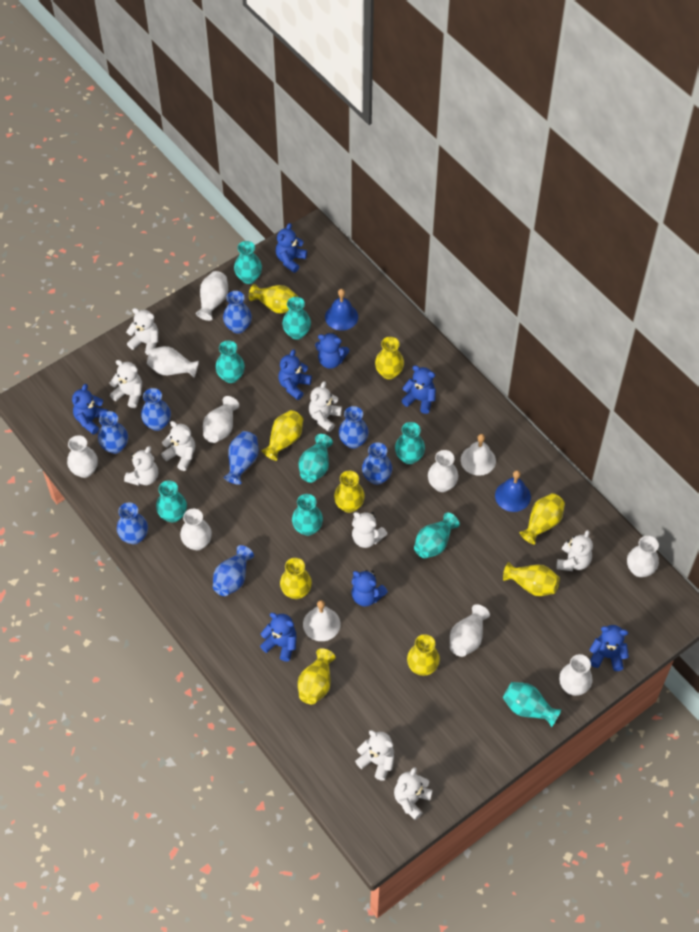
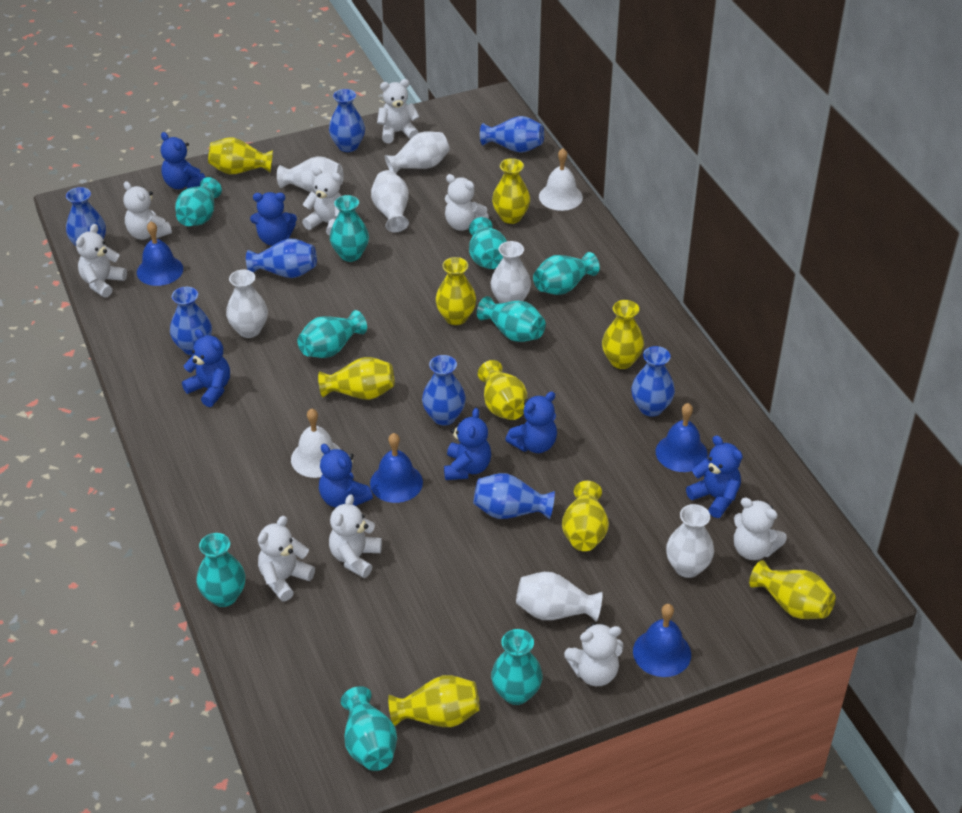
blue bell: 2 -> 4
blue teddy bear: 8 -> 7
white vase: 9 -> 7

